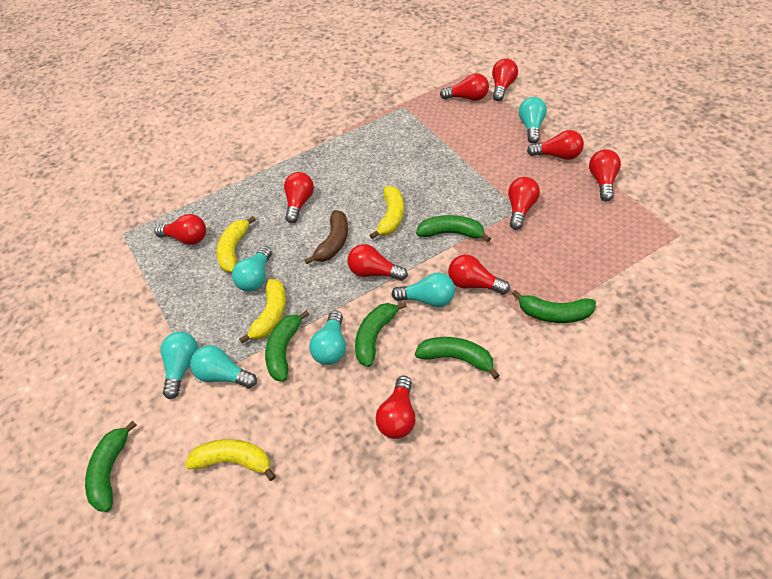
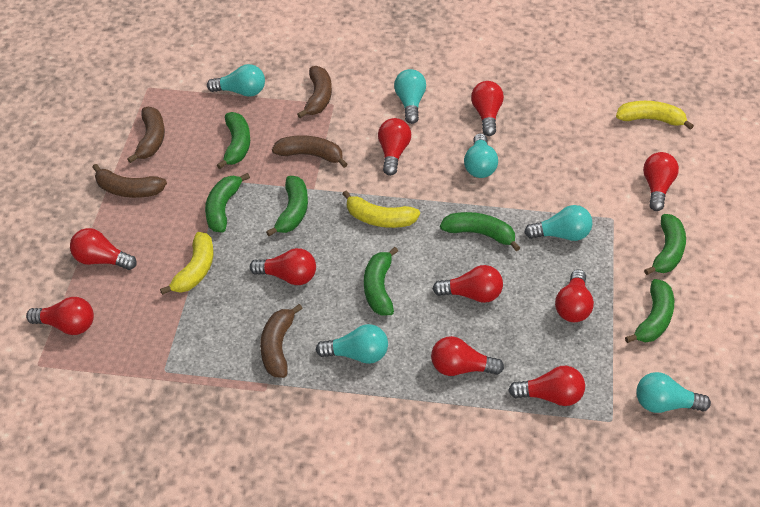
brown banana: 1 -> 5
green banana: 6 -> 7
yellow banana: 4 -> 3

